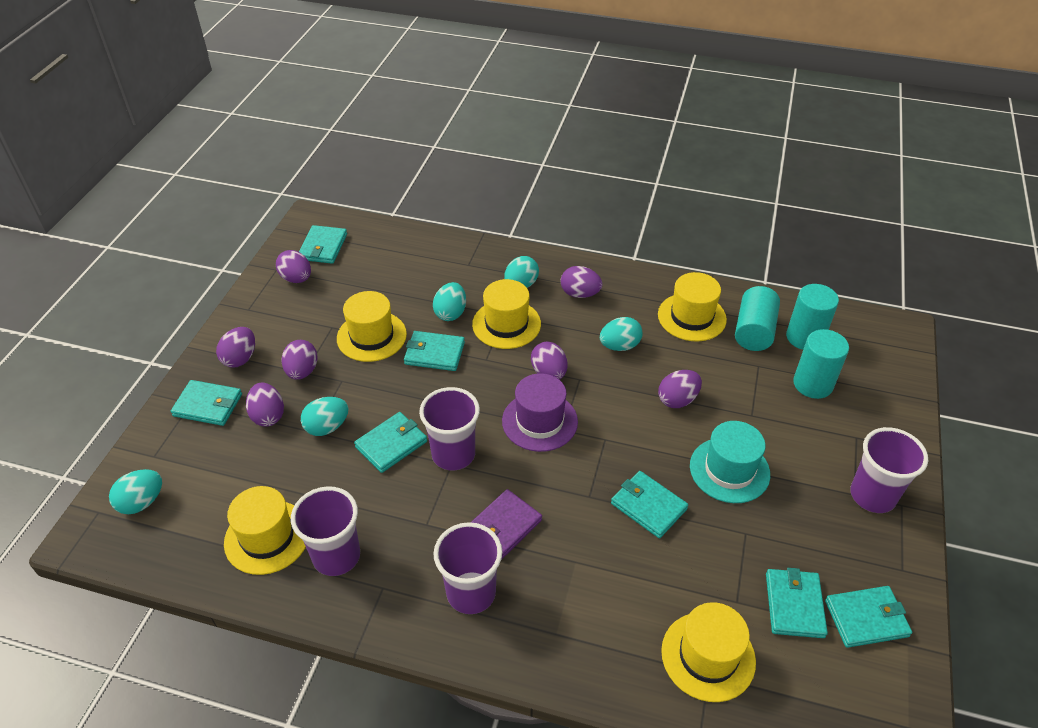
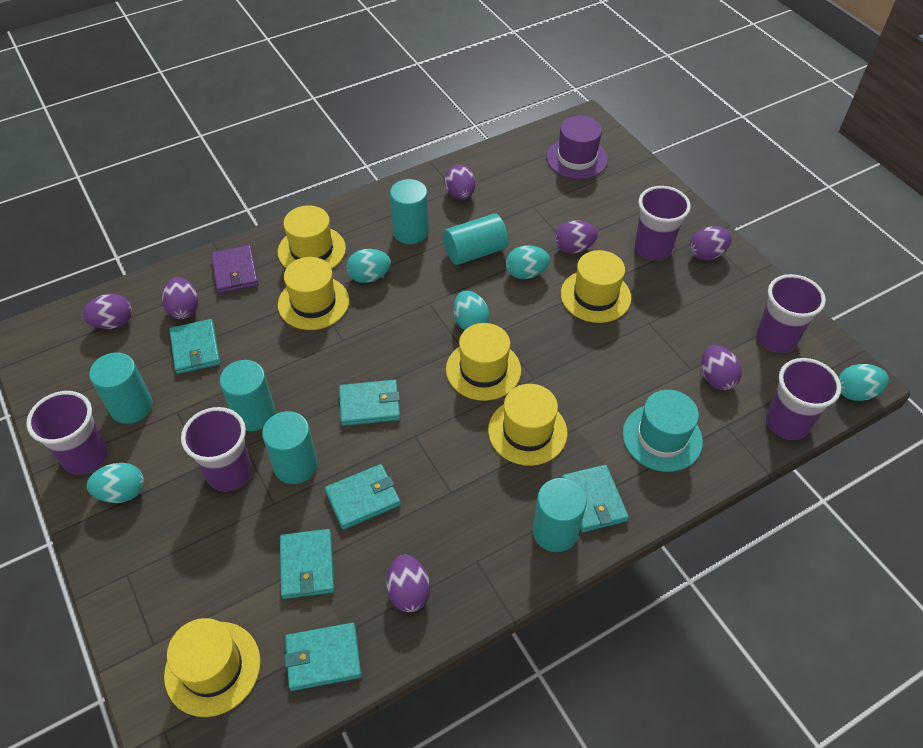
purple cup: 4 -> 5
turquoise cylinder: 3 -> 6
turquoise wallet: 7 -> 6
yellow hat: 5 -> 6

